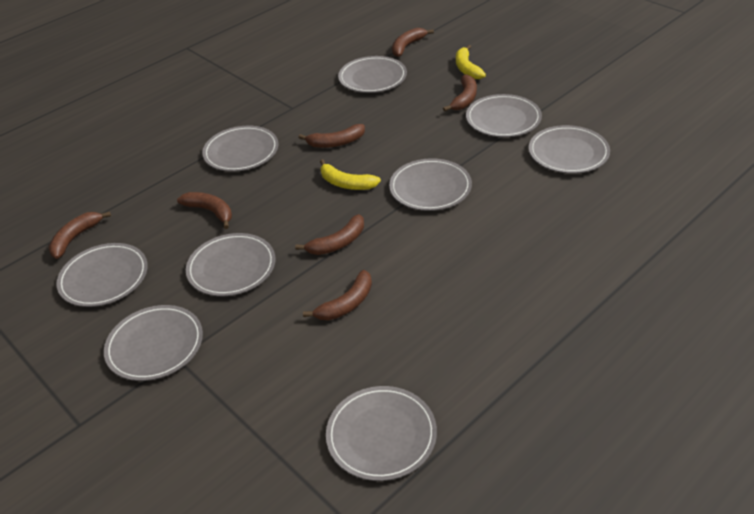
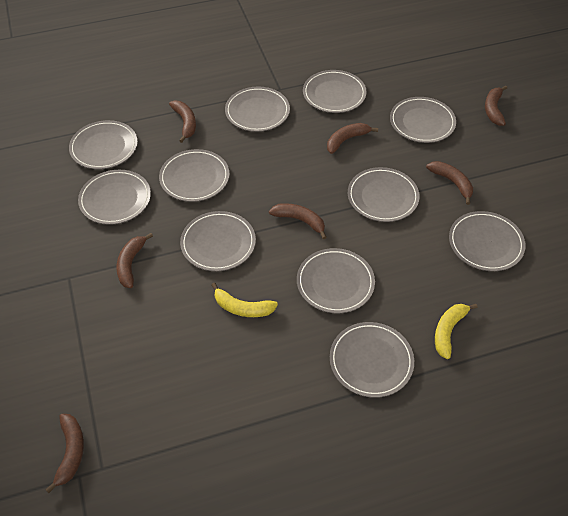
grey plate: 9 -> 11

